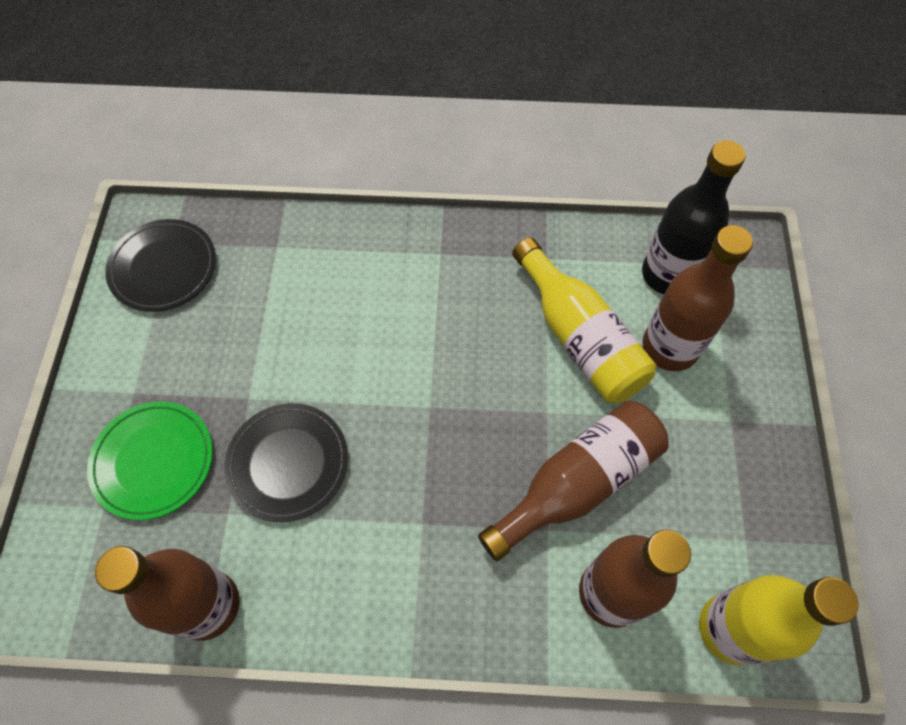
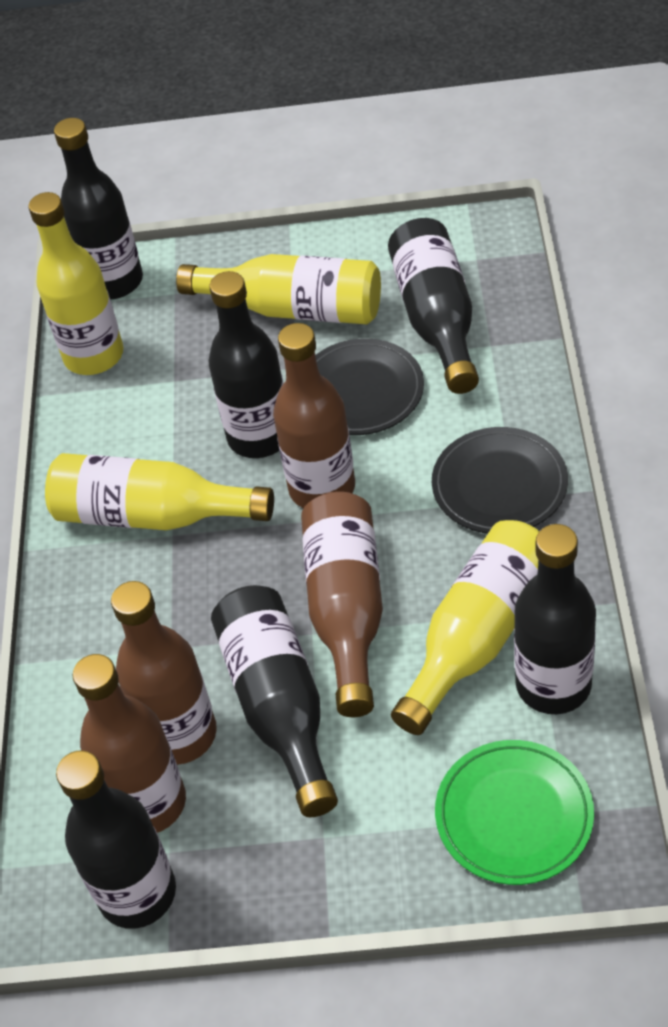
black bottle: 1 -> 6
yellow bottle: 2 -> 4

